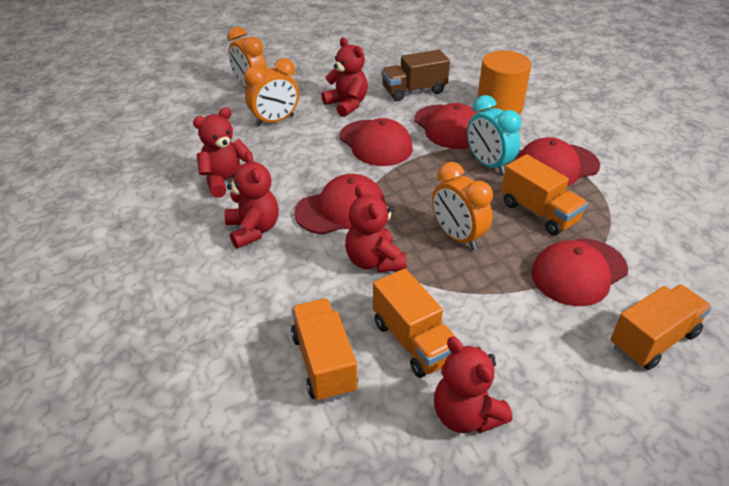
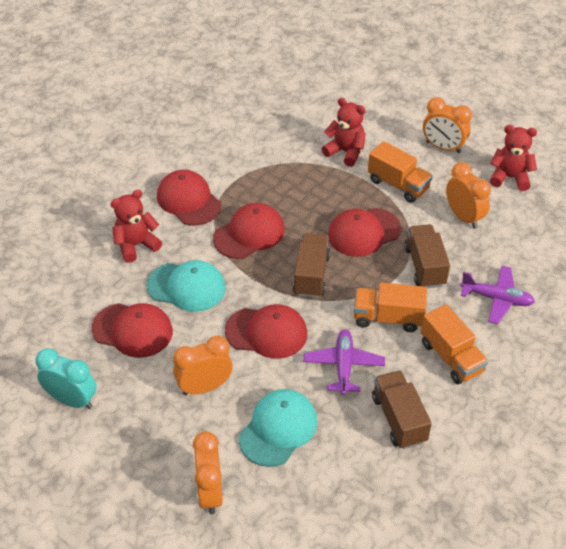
brown truck: 1 -> 3
orange clock: 3 -> 4
orange cylinder: 1 -> 0
orange truck: 4 -> 3
purple plane: 0 -> 2
red teddy bear: 5 -> 3
turquoise cap: 0 -> 2

